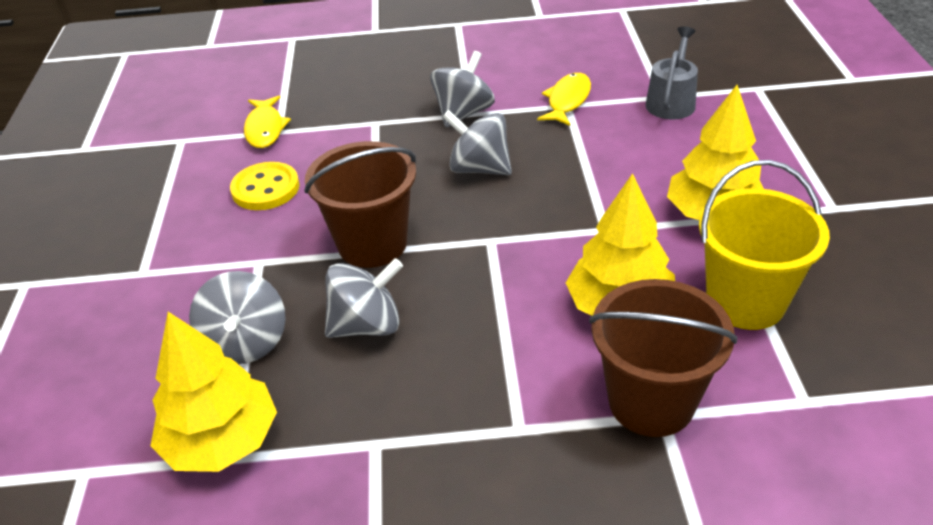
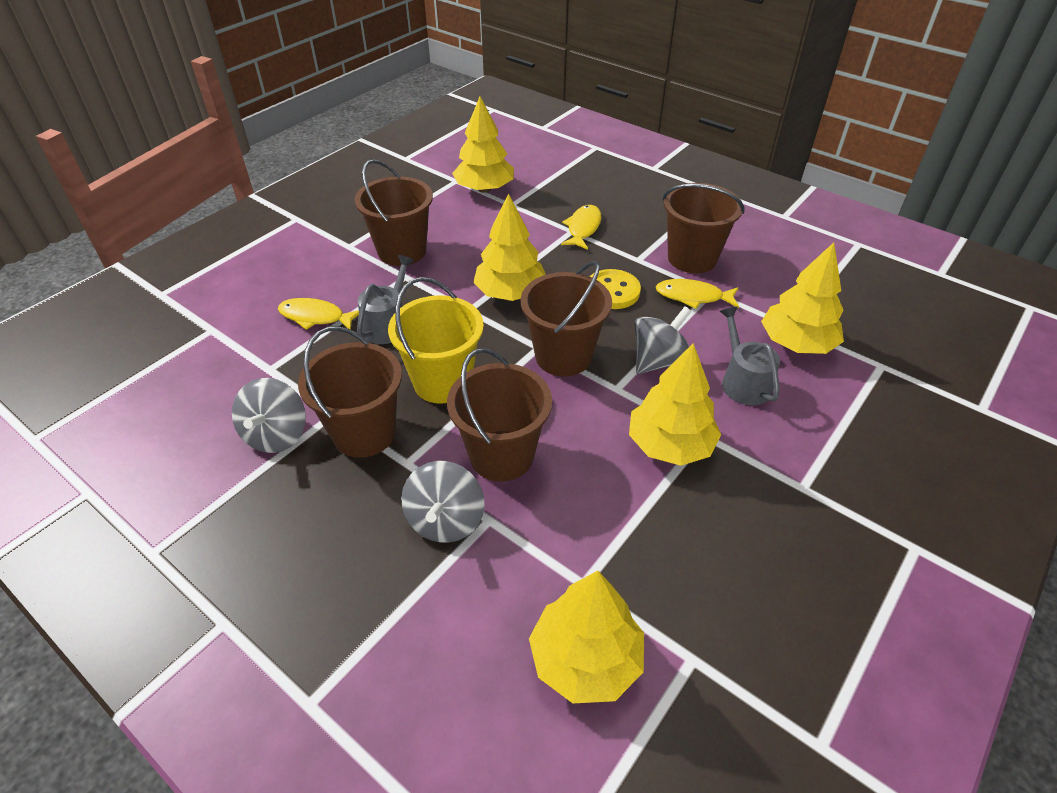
brown bucket: 2 -> 5
grey spinning top: 4 -> 3
grey watering can: 1 -> 2
yellow fish: 2 -> 3
yellow tree: 3 -> 5

